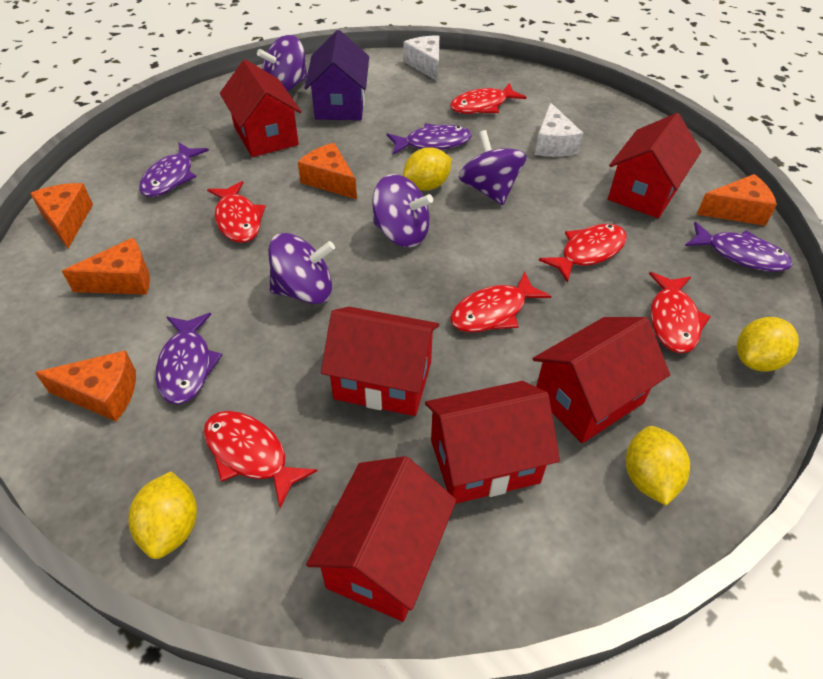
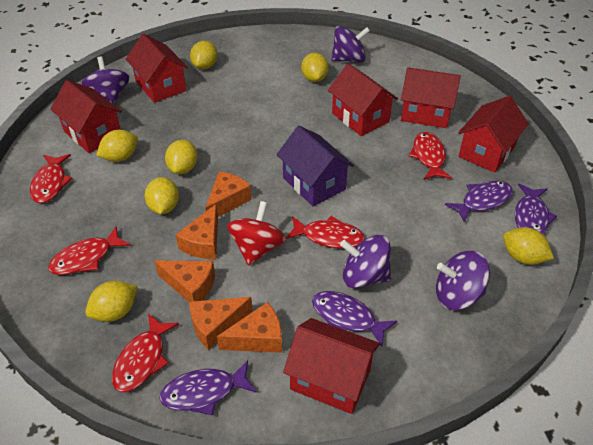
red fish: 6 -> 5
red spinning top: 0 -> 1
white cheese: 2 -> 0
yellow lemon: 4 -> 7

